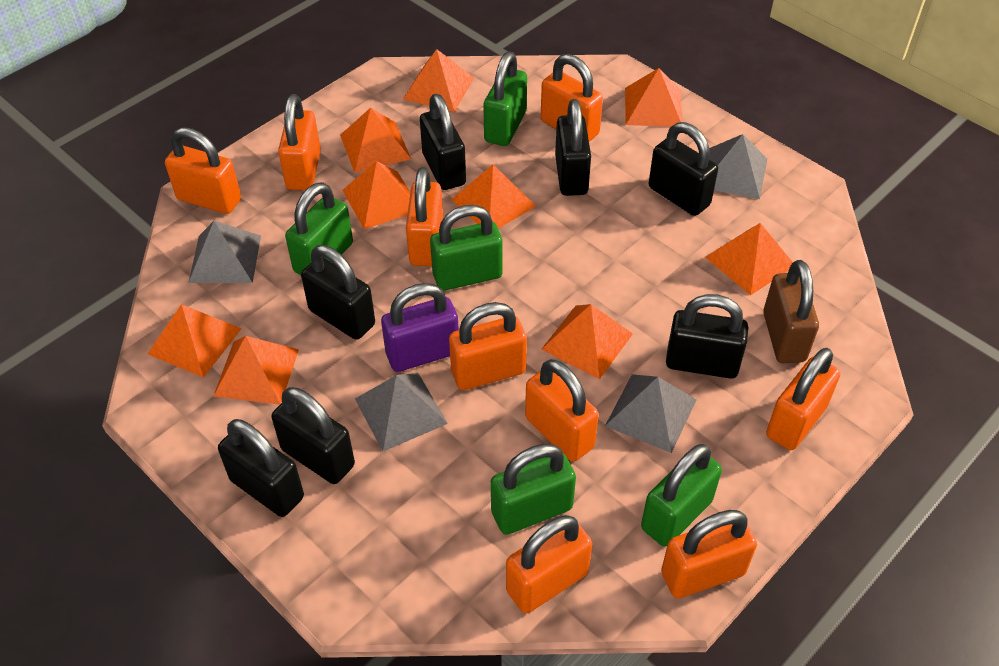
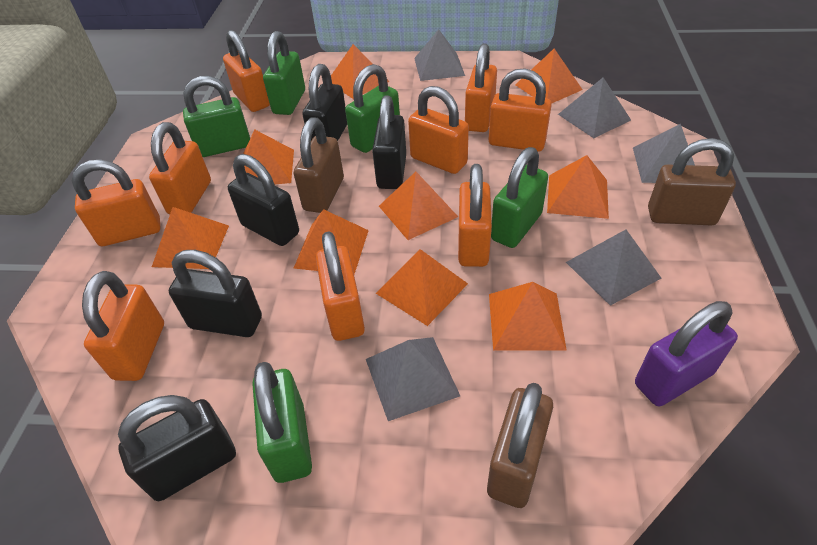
black padlock: 7 -> 5
brown padlock: 1 -> 3
grey pyramid: 4 -> 5

